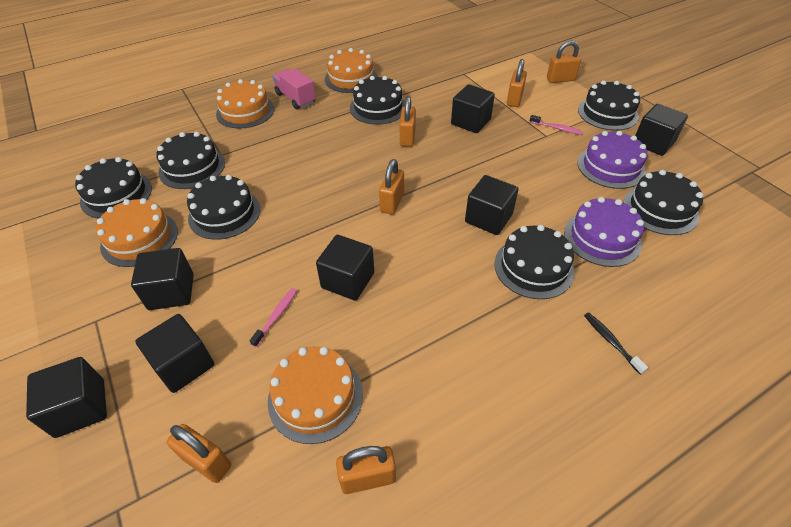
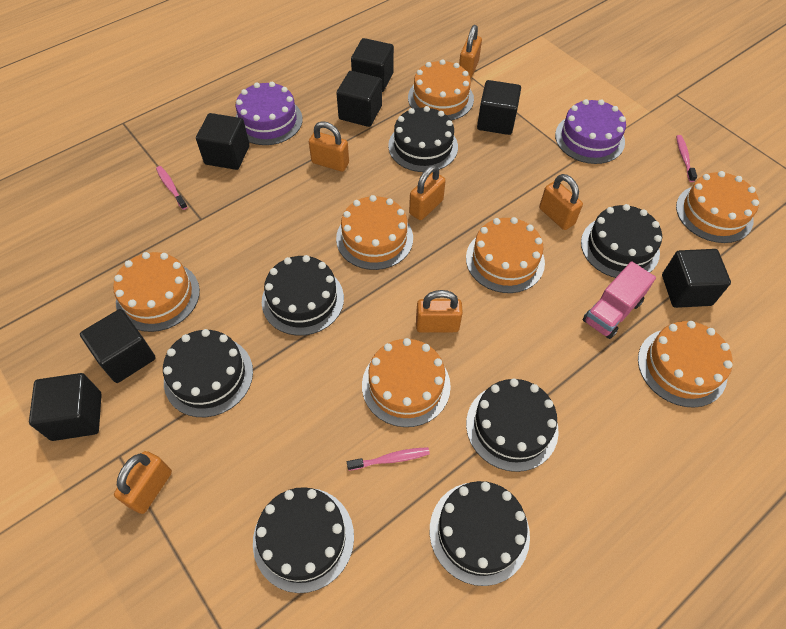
black toothbrush: 1 -> 0
orange cake: 4 -> 7
pink toothbrush: 2 -> 3

